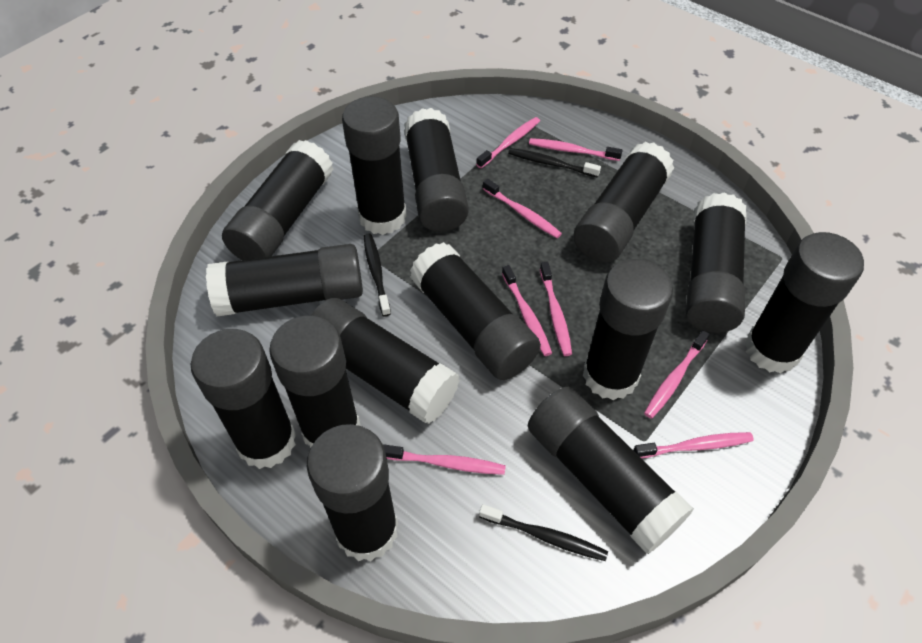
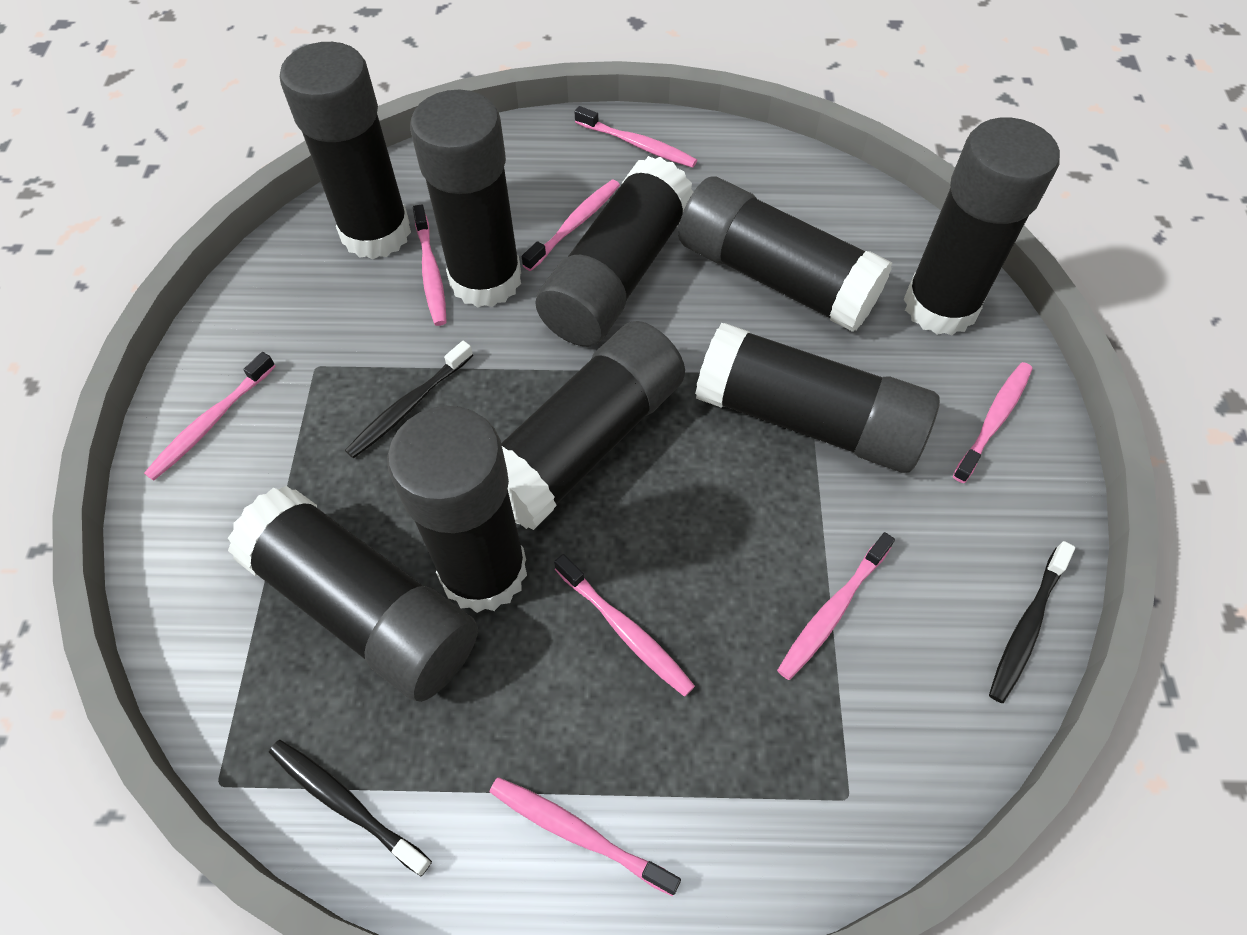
black glue stick: 14 -> 9

